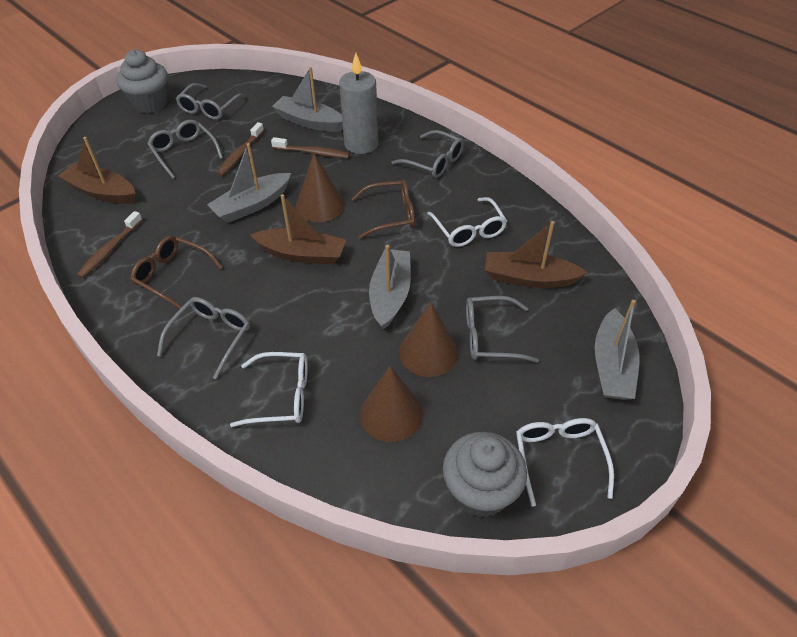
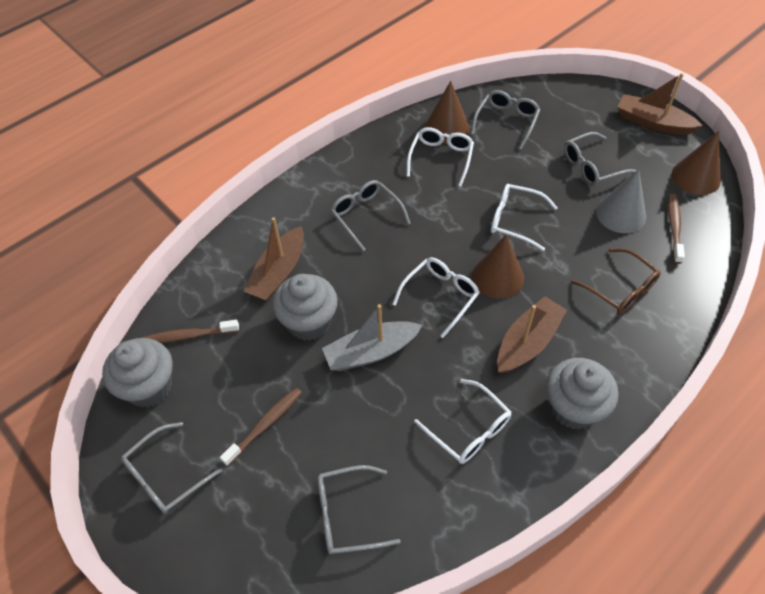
brown glasses: 2 -> 1
grey boat: 4 -> 1
grey candle: 1 -> 0
grey cone: 0 -> 1
grey cupcake: 2 -> 3
white glasses: 3 -> 4

